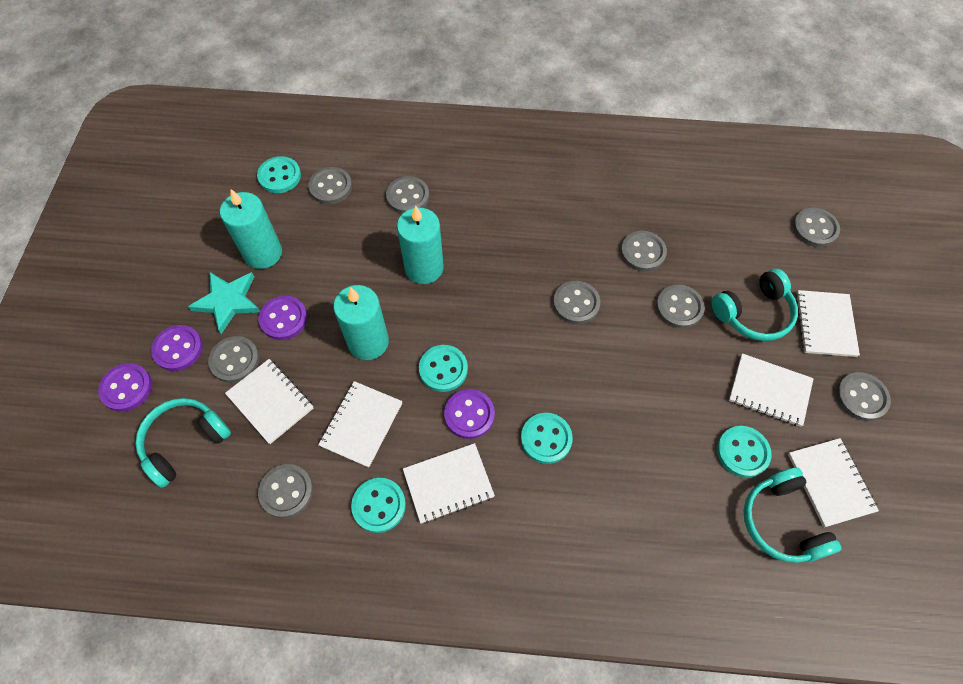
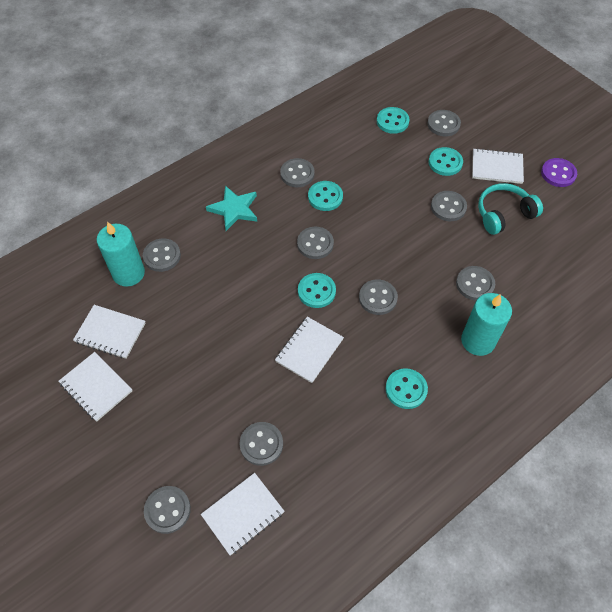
purple button: 4 -> 1
turquoise candle: 3 -> 2
turquoise headphones: 3 -> 1
white notebook: 6 -> 5

